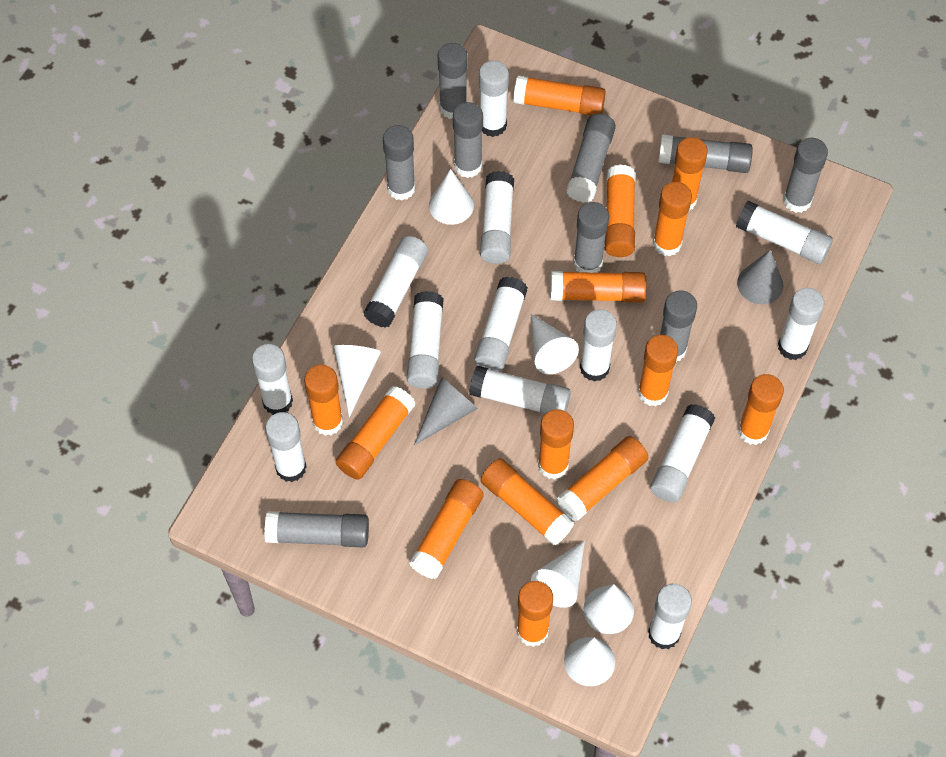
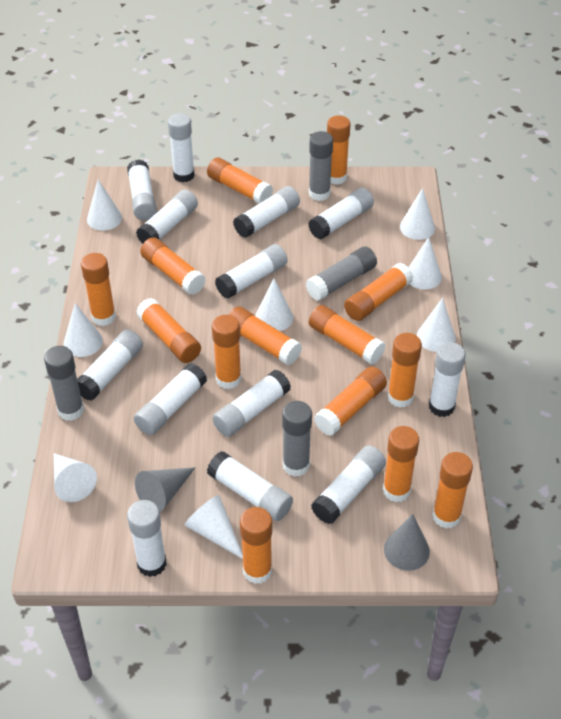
grey glue stick: 9 -> 4
white cone: 6 -> 8

